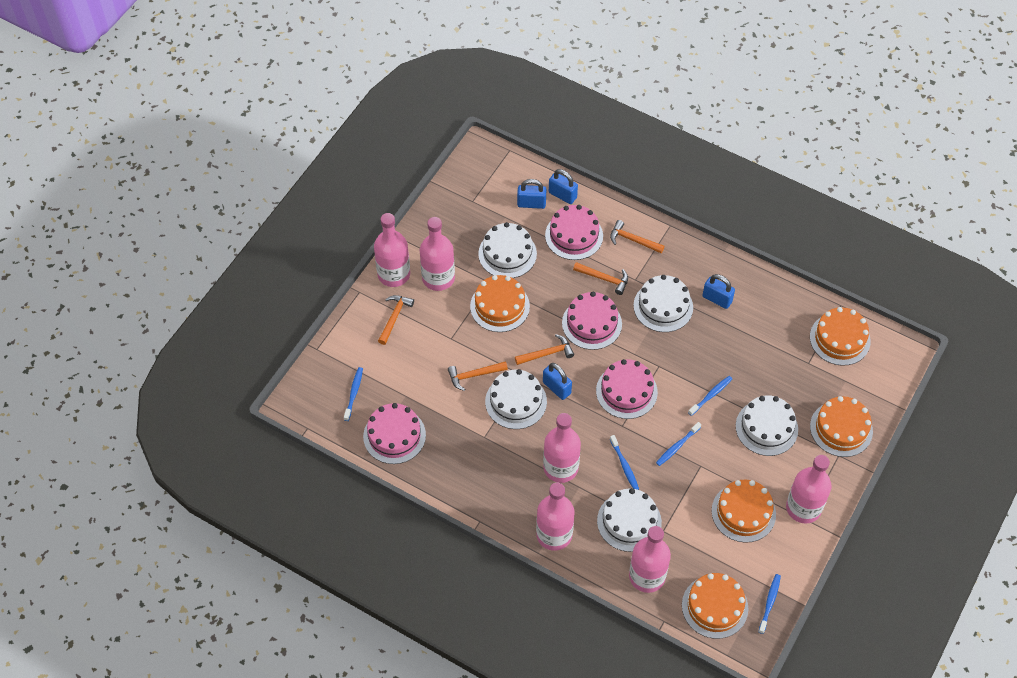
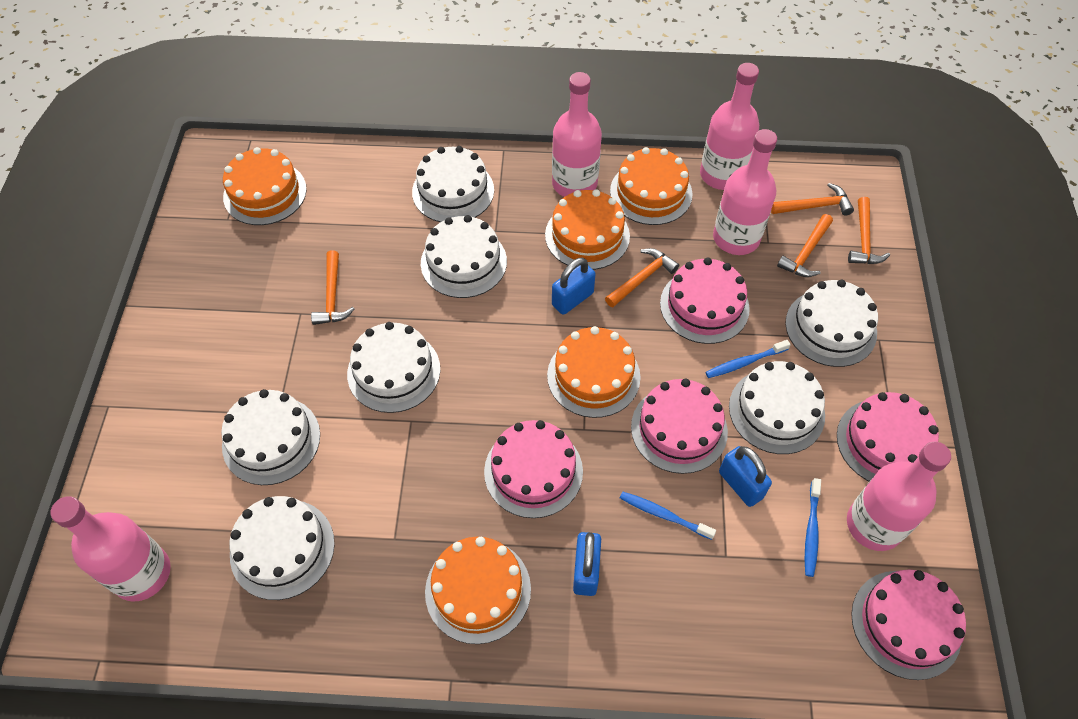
blue padlock: 4 -> 3
blue toothbrush: 5 -> 3
pink bottle: 6 -> 5
pink cake: 4 -> 5
white cake: 5 -> 7

